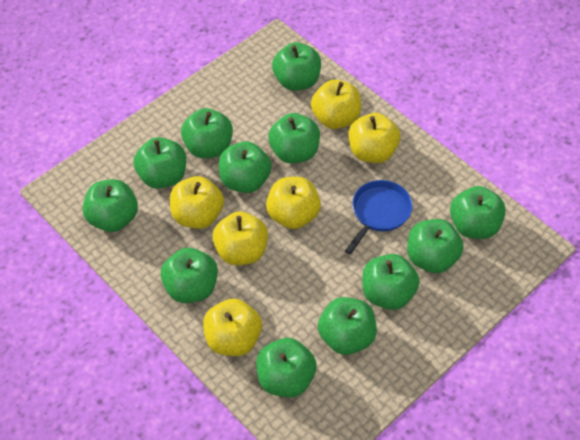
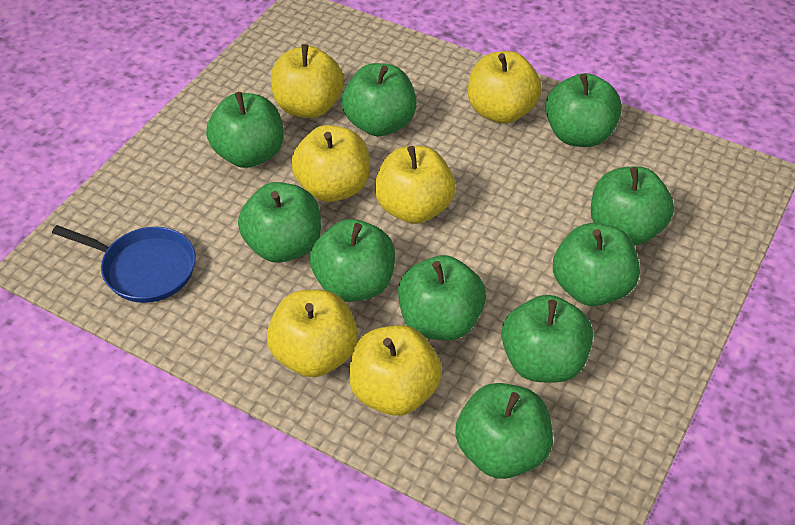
green apple: 12 -> 10

